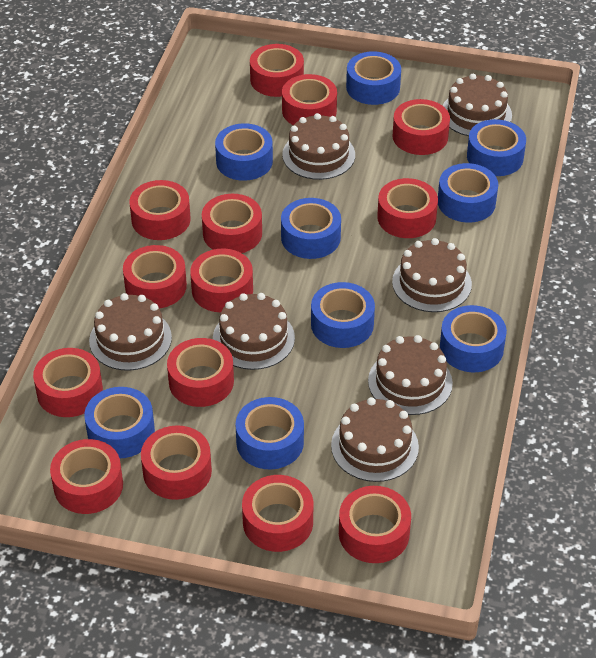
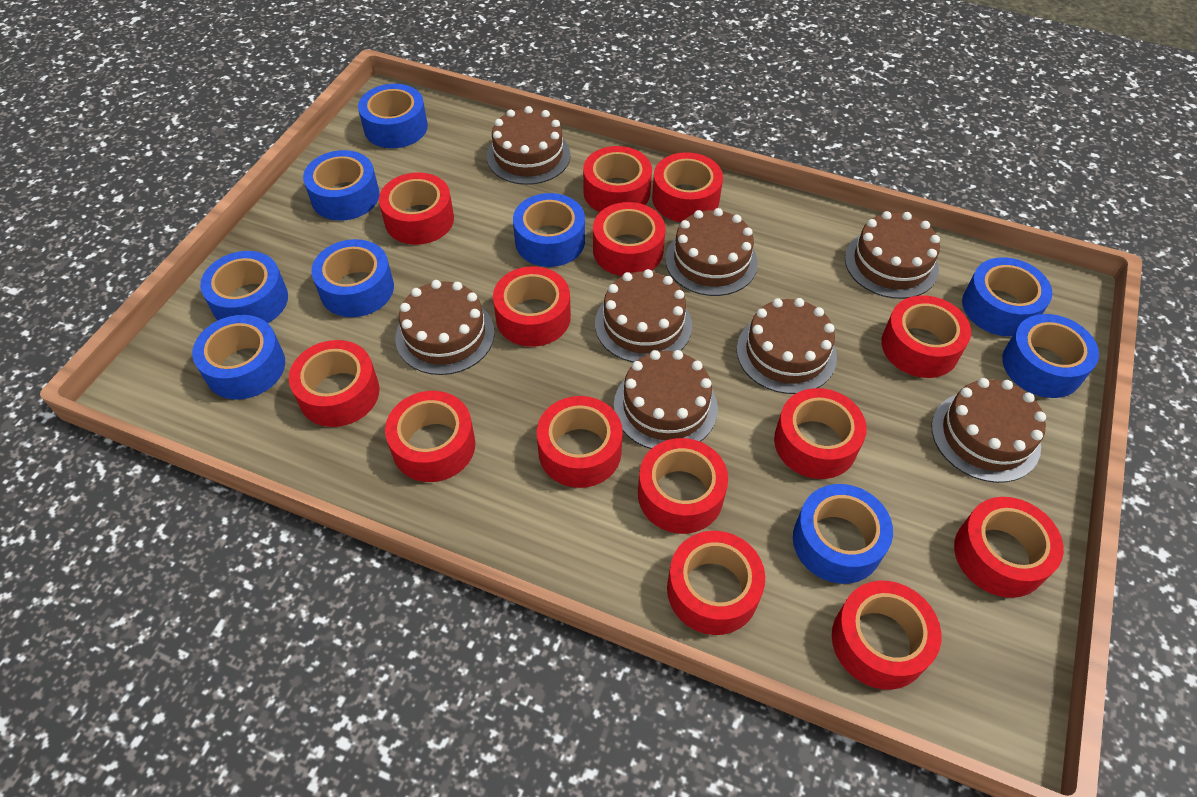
brown cake: 7 -> 8

